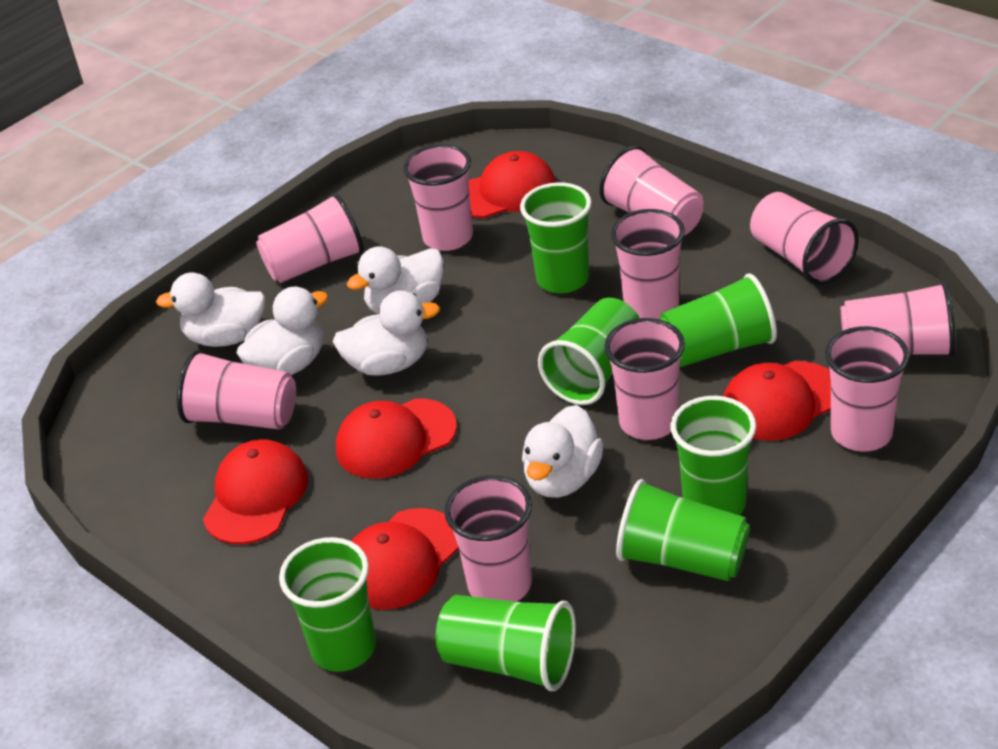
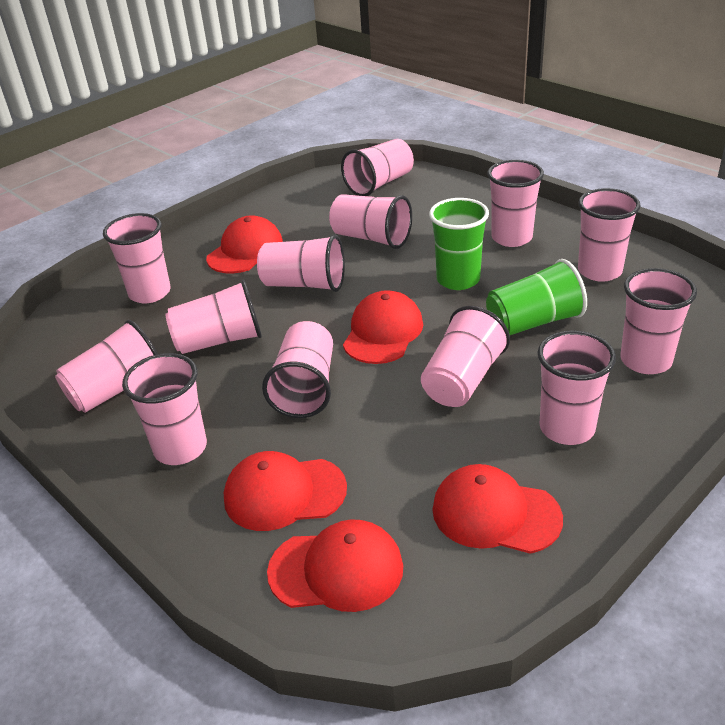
green cup: 7 -> 2
pink cup: 10 -> 13
white duck: 5 -> 0

